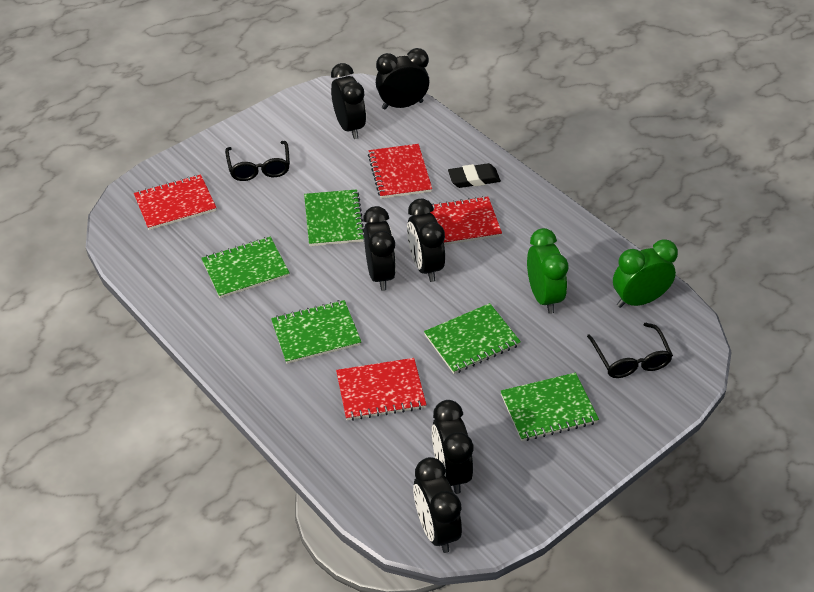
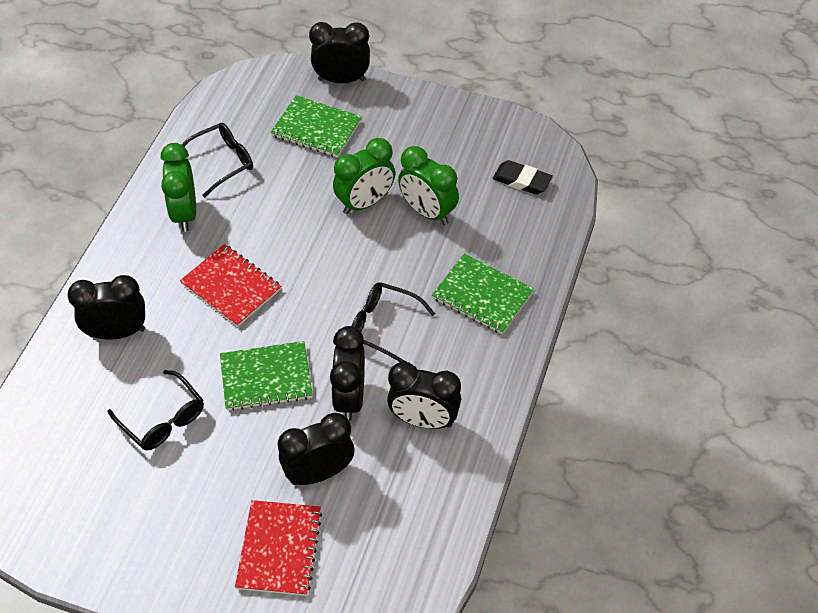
black clock: 6 -> 5
black glasses: 2 -> 3
green clock: 2 -> 3
green notebook: 5 -> 3
red notebook: 4 -> 2

